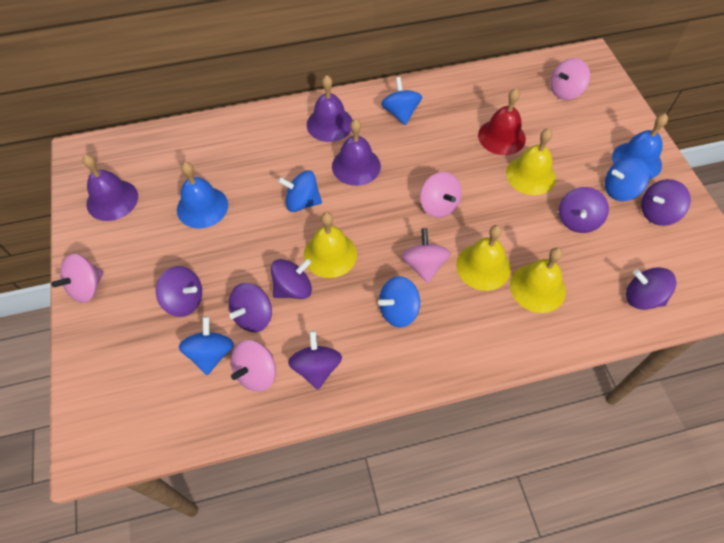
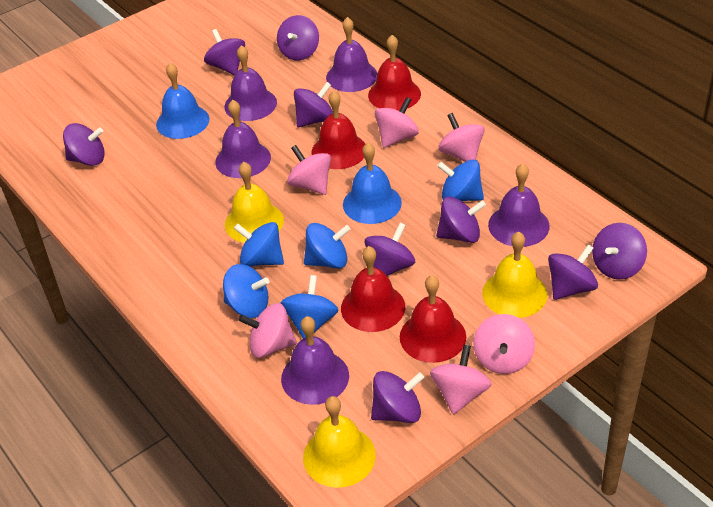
pink spinning top: 5 -> 6
purple bell: 3 -> 5
purple spinning top: 7 -> 9
red bell: 1 -> 4
yellow bell: 4 -> 3

